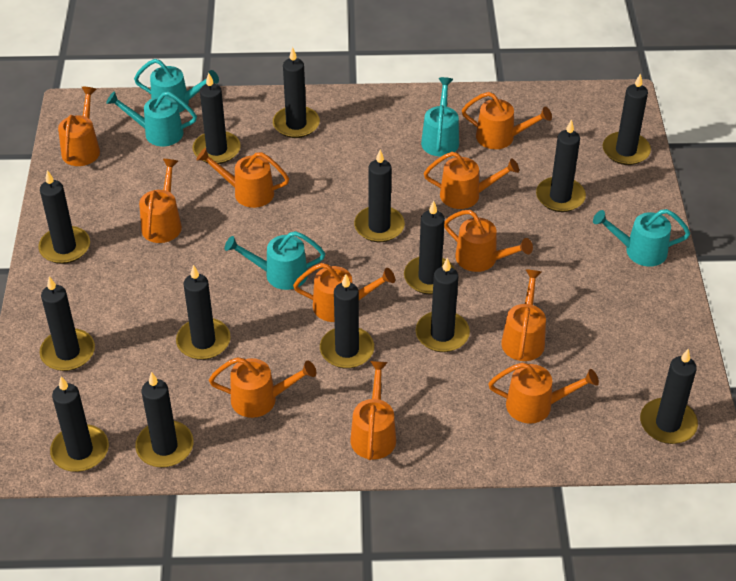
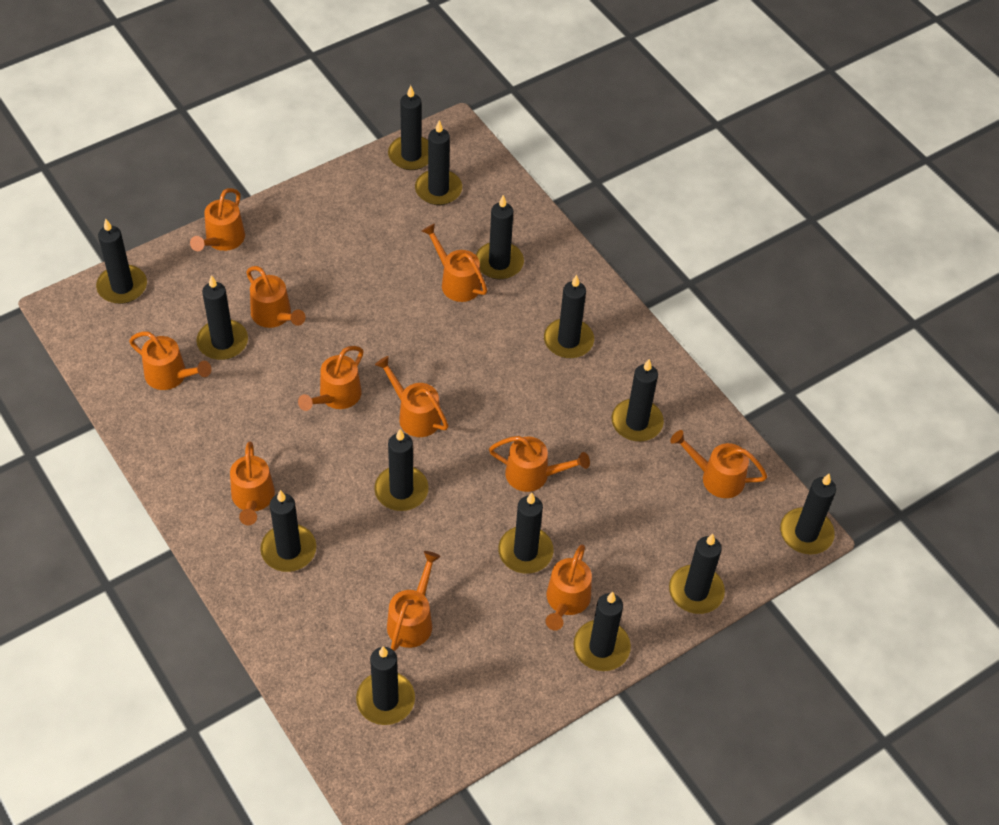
turquoise watering can: 5 -> 0

